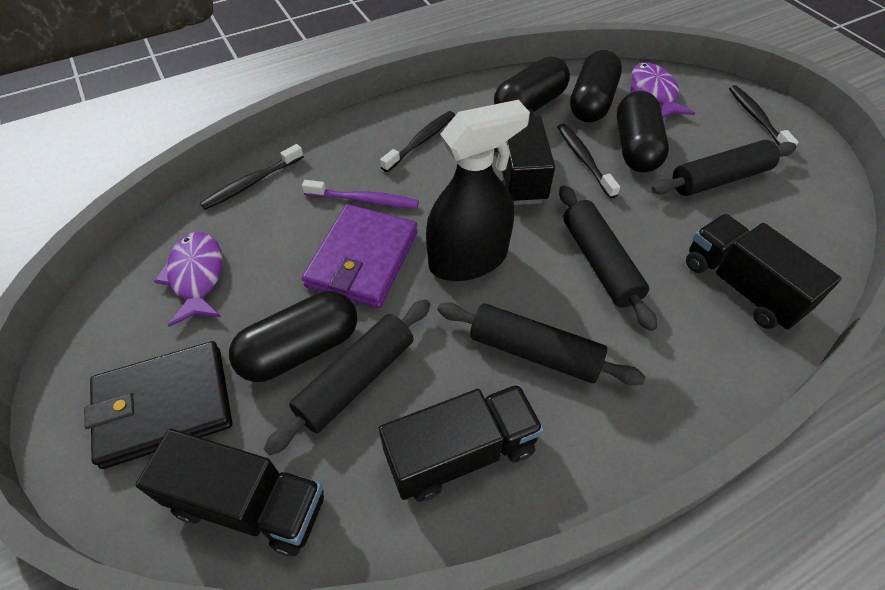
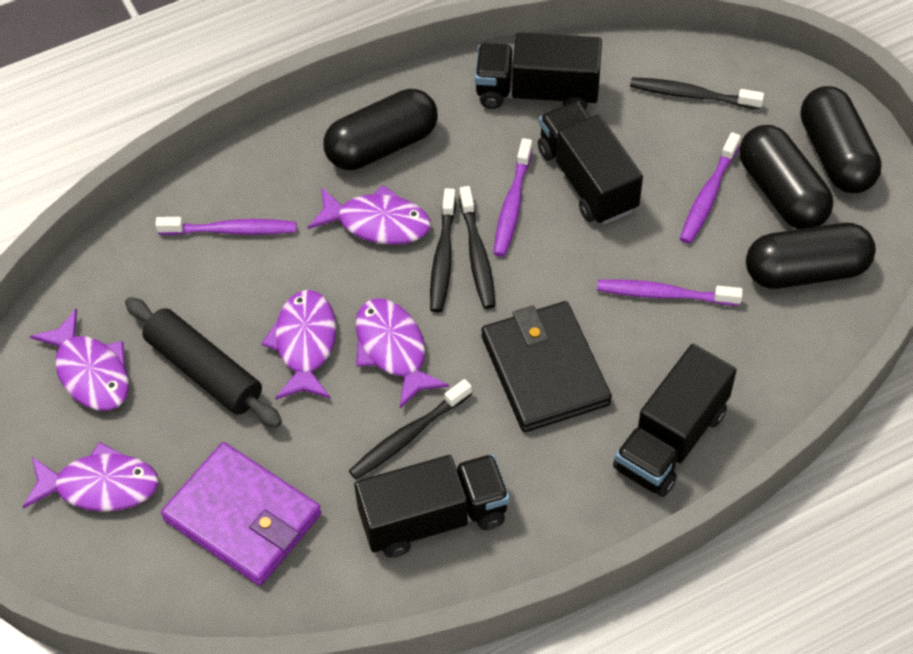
black rolling pin: 4 -> 1
black spray bottle: 1 -> 0
purple fish: 2 -> 5
purple toothbrush: 1 -> 4

